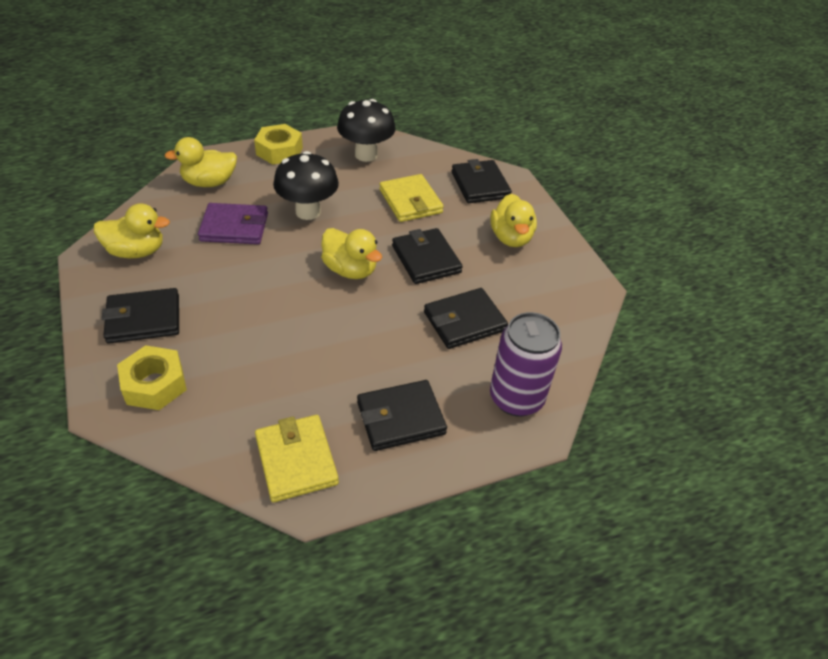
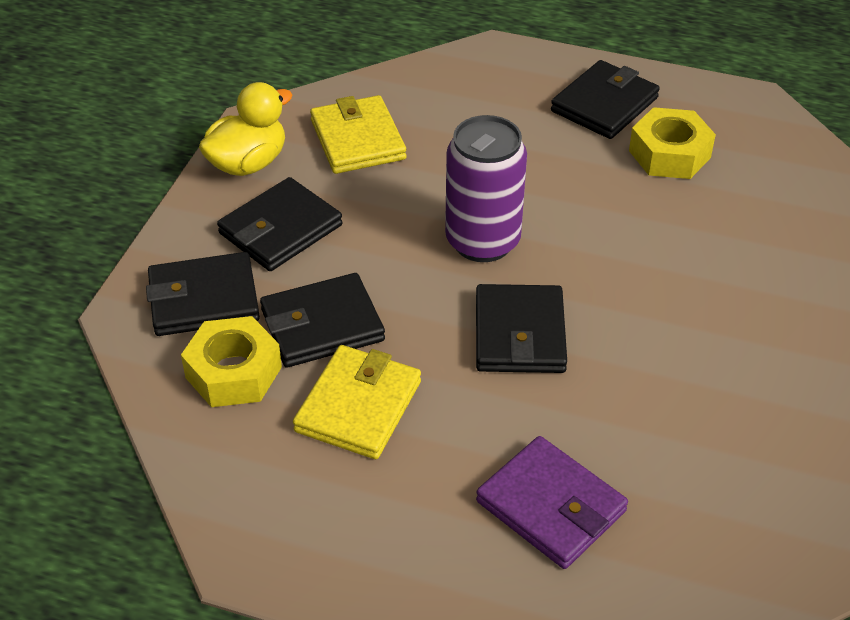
black mushroom: 2 -> 0
yellow duck: 4 -> 1

